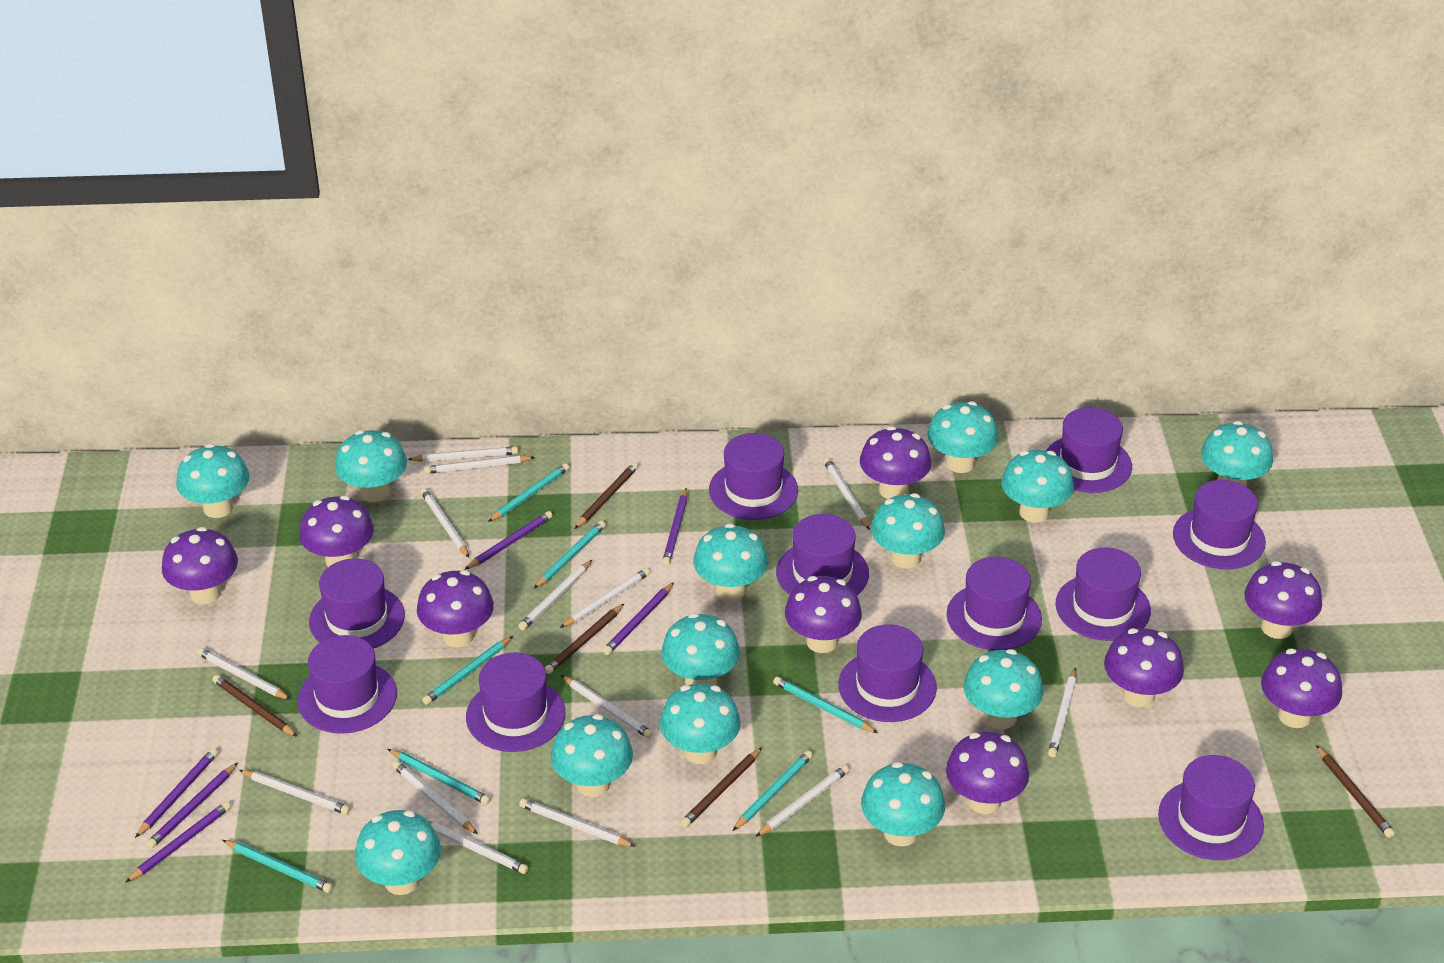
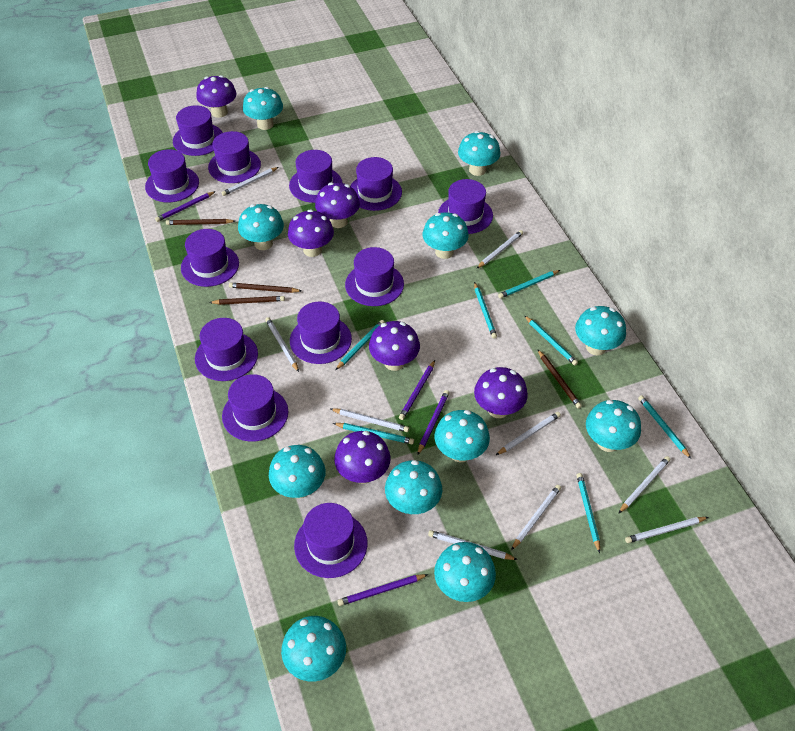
brown pencil: 5 -> 4
purple hat: 11 -> 12
purple mushroom: 9 -> 6
purple pencil: 6 -> 4
turquoise mushroom: 13 -> 11
white pencil: 14 -> 9

